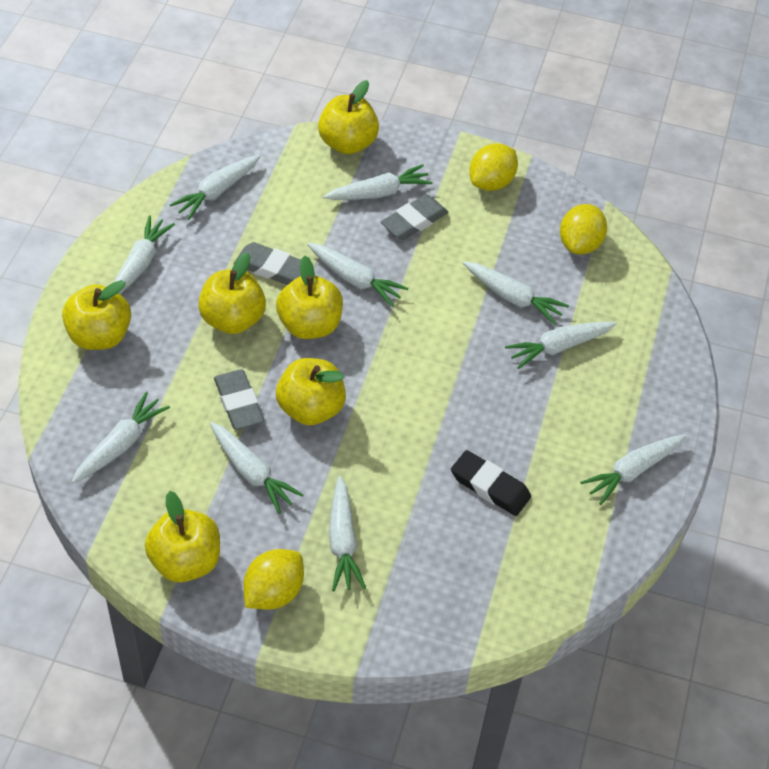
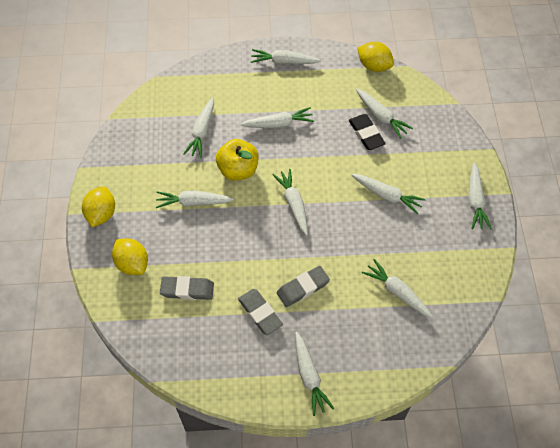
yellow apple: 6 -> 1

